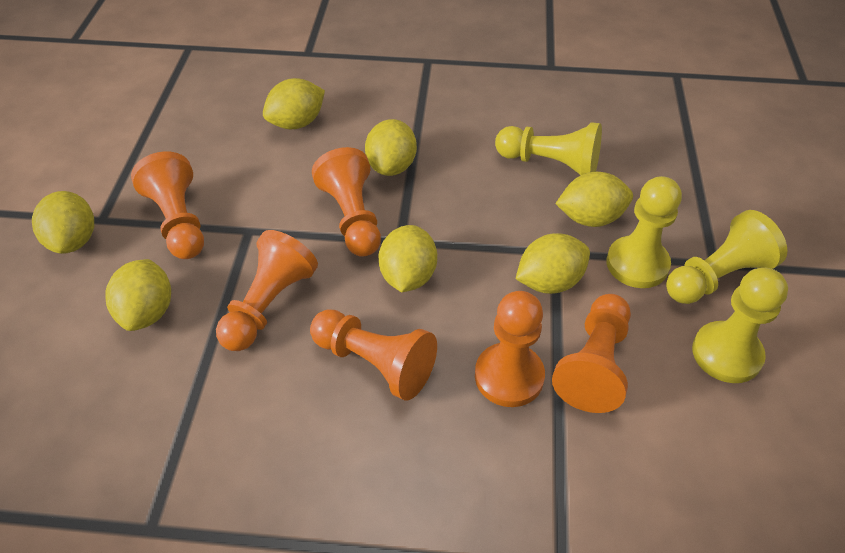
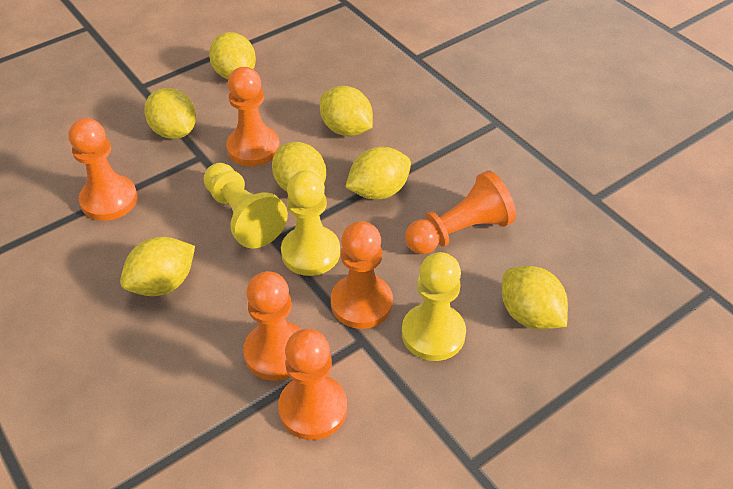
yellow pawn: 4 -> 3

